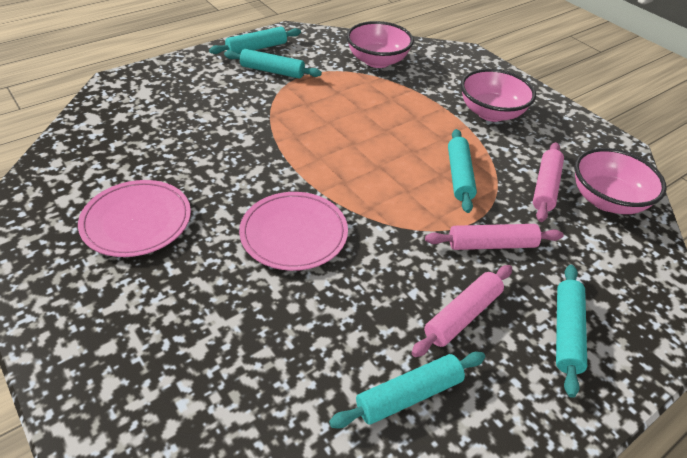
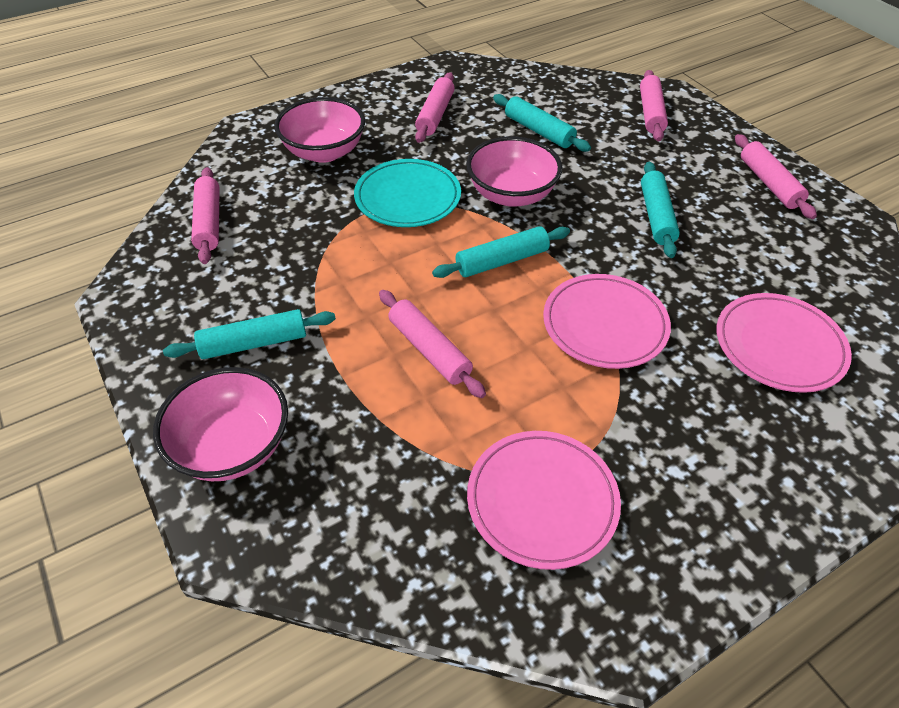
pink plate: 2 -> 3
pink rolling pin: 3 -> 5
turquoise plate: 0 -> 1
turquoise rolling pin: 5 -> 4

